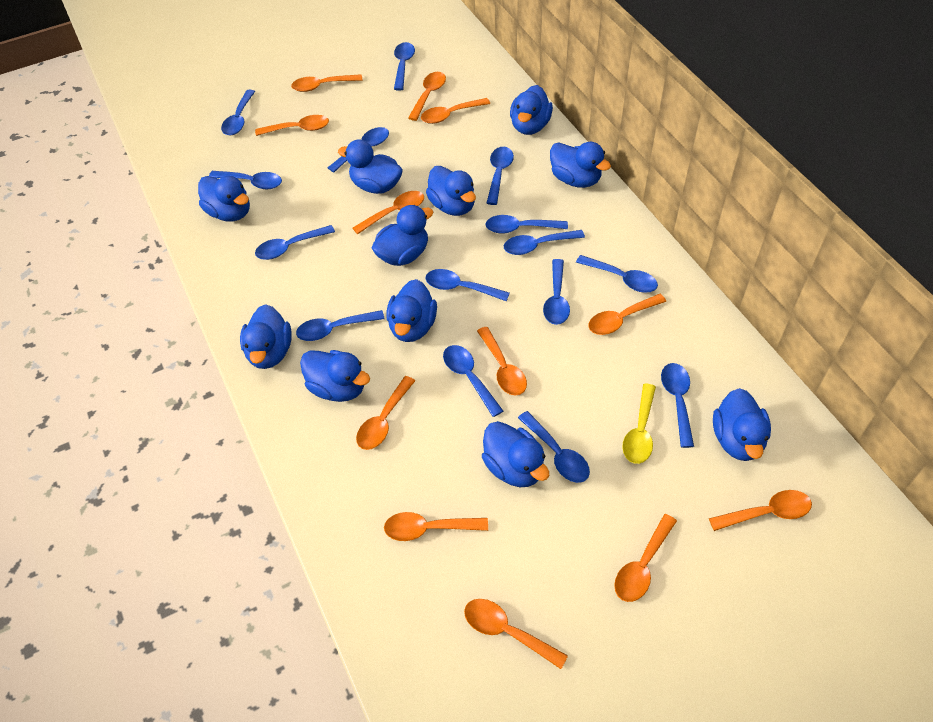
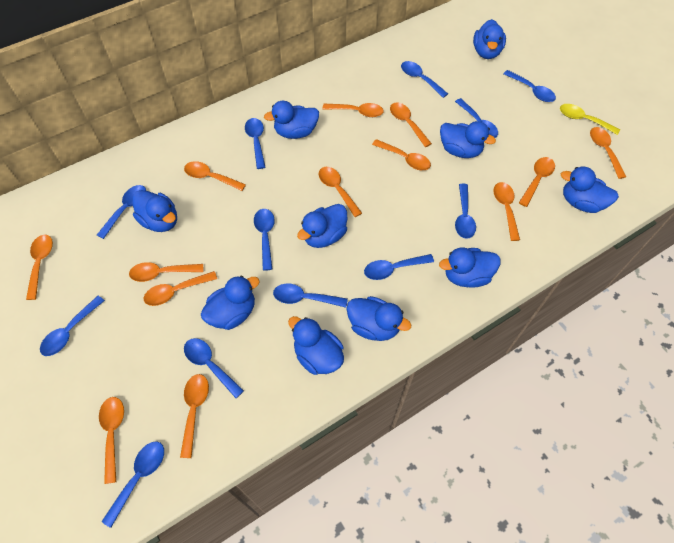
blue duck: 11 -> 10
blue spoon: 15 -> 12
orange spoon: 12 -> 13

